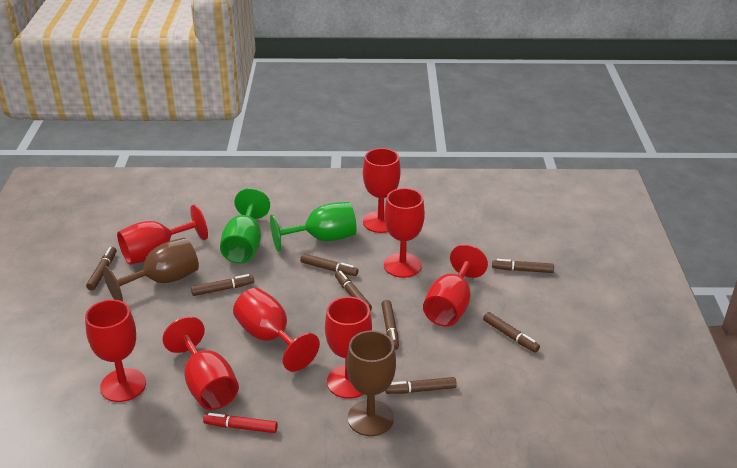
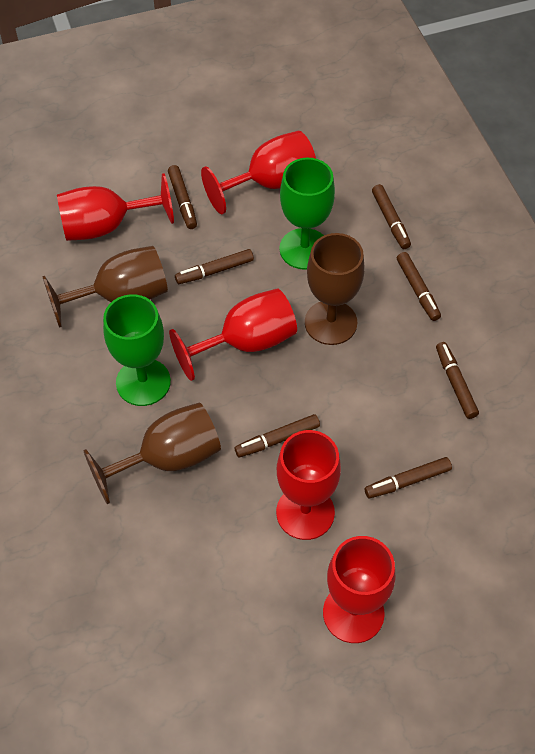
brown goblet: 2 -> 3
brown marker: 8 -> 7
red goblet: 8 -> 5
red marker: 1 -> 0

